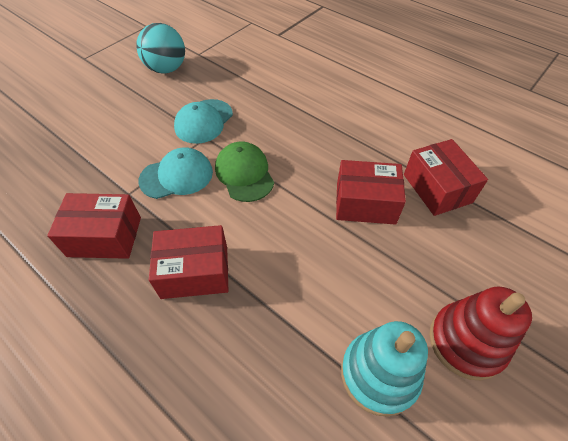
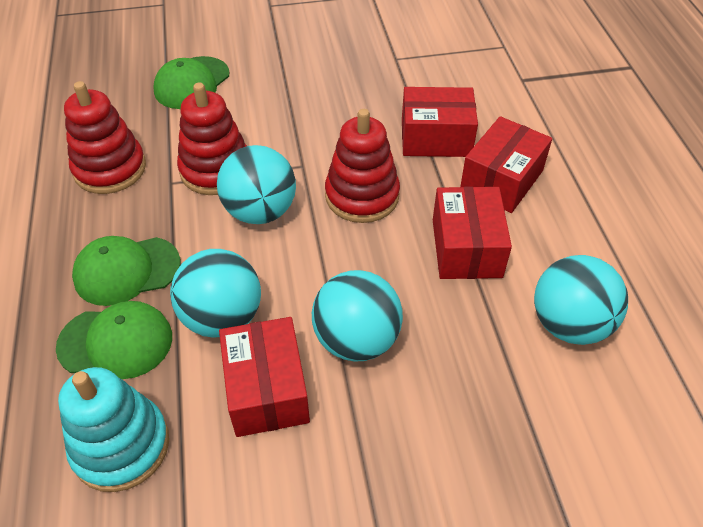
green cap: 1 -> 3
red stacking toy: 1 -> 3
turquoise ball: 1 -> 4
turquoise cap: 2 -> 0

